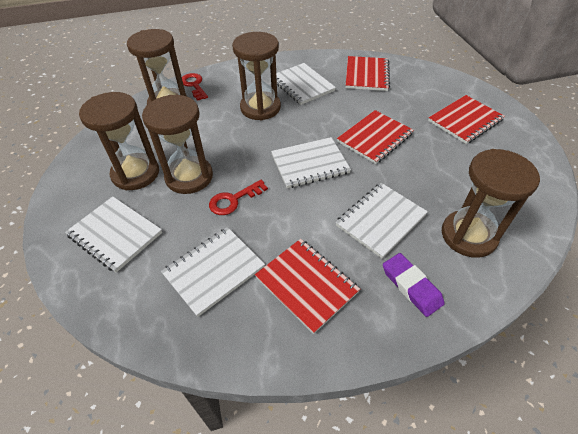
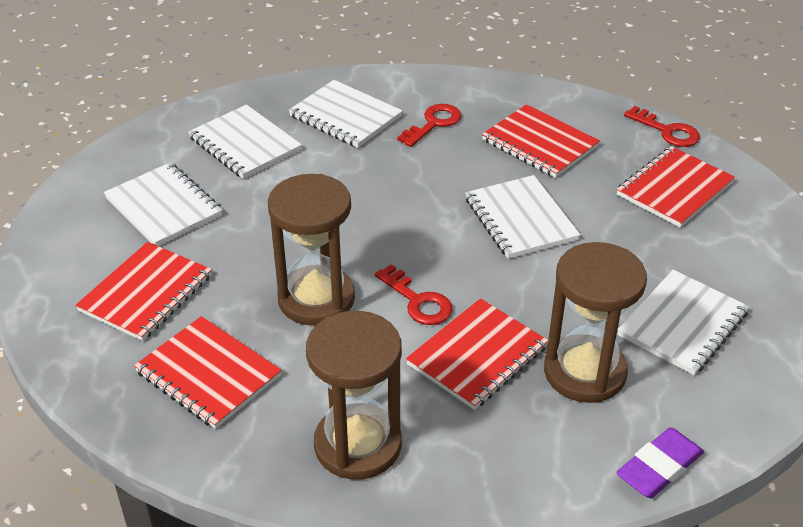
brown hourglass: 5 -> 3
red key: 2 -> 3
red notebook: 4 -> 5

